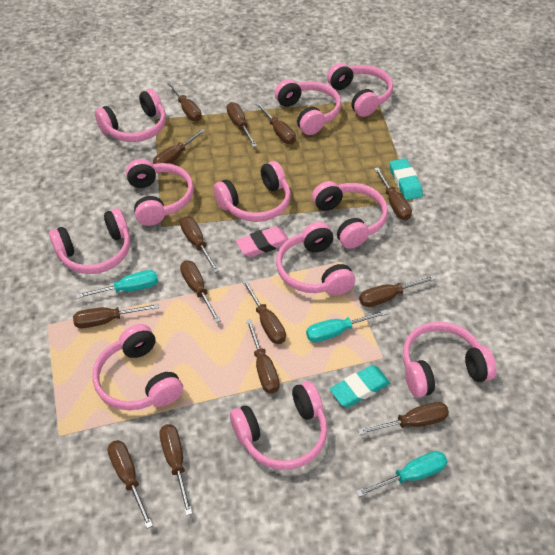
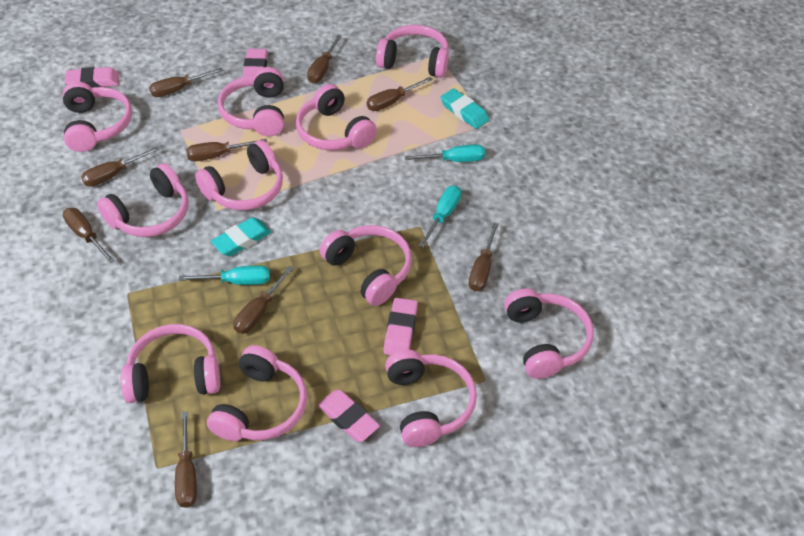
brown screwdriver: 14 -> 9
pink eraser: 1 -> 4

